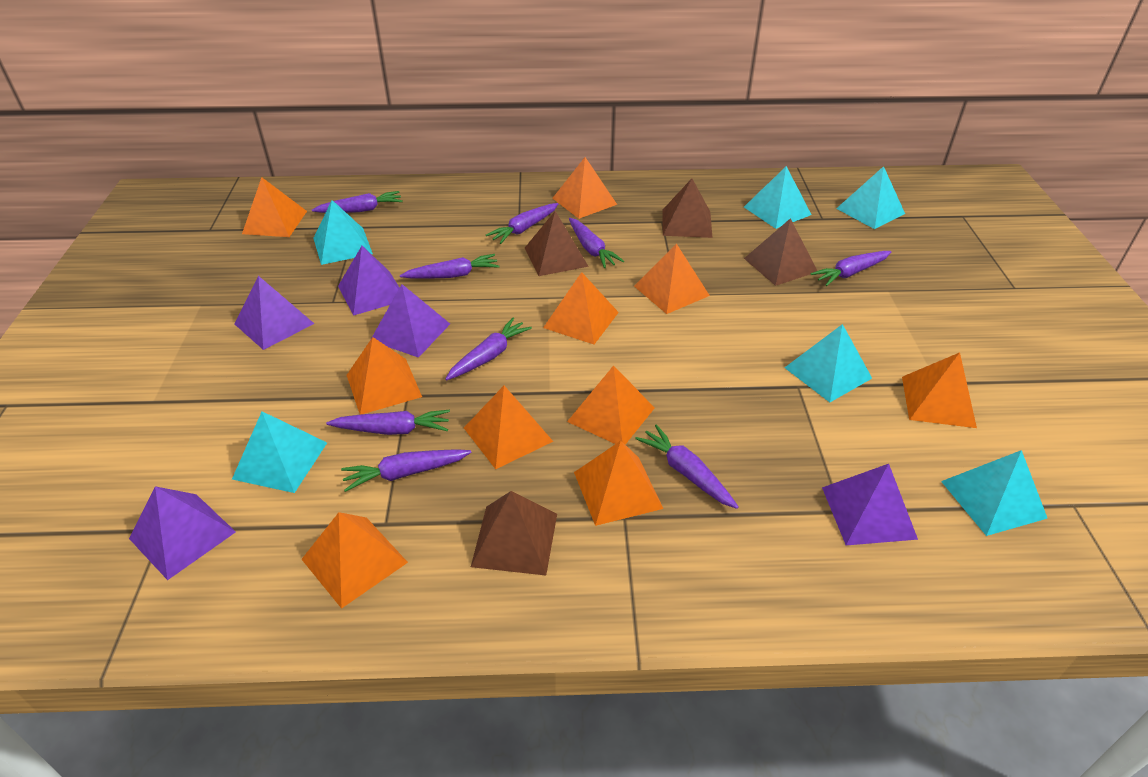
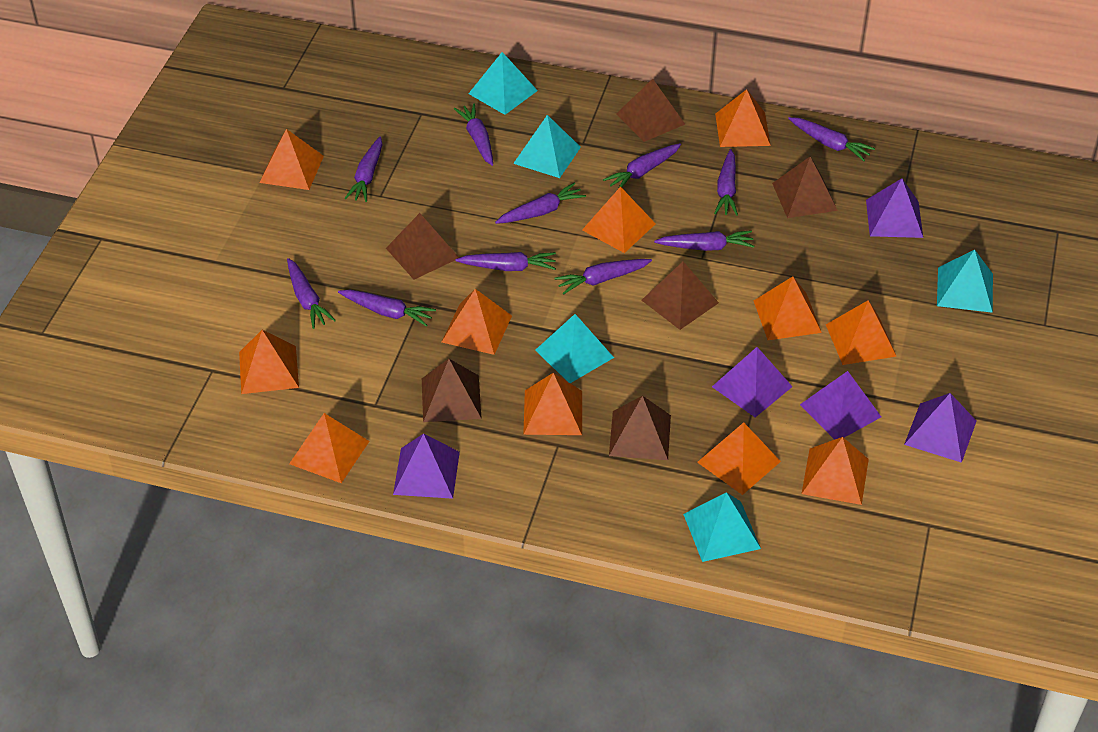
brown pyramid: 4 -> 6
orange pyramid: 10 -> 11
purple carrot: 9 -> 11
turquoise pyramid: 6 -> 5

